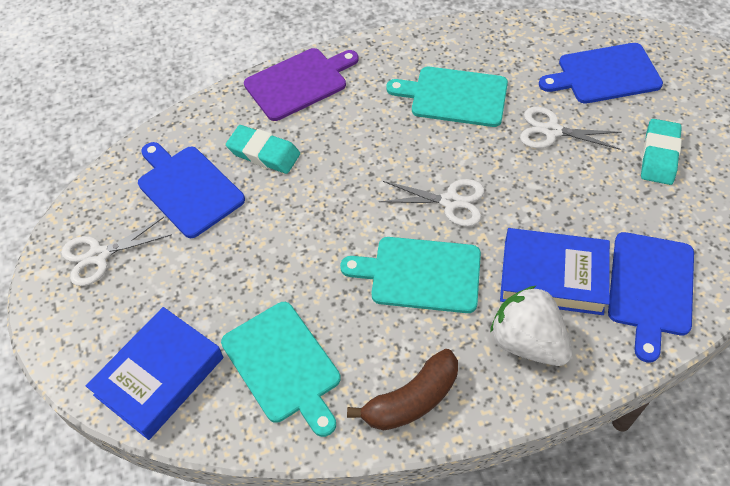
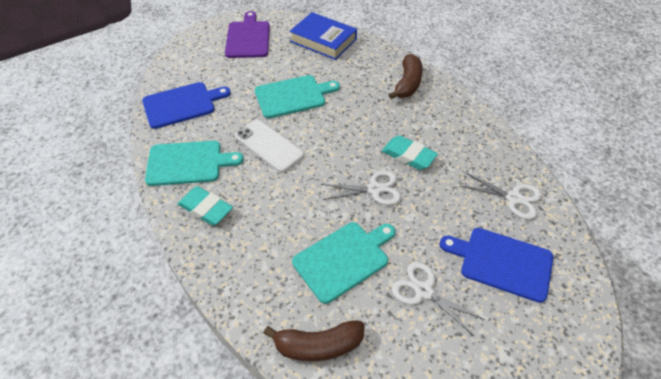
blue book: 2 -> 1
blue cutting board: 3 -> 2
brown banana: 1 -> 2
white phone: 0 -> 1
white strawberry: 1 -> 0

